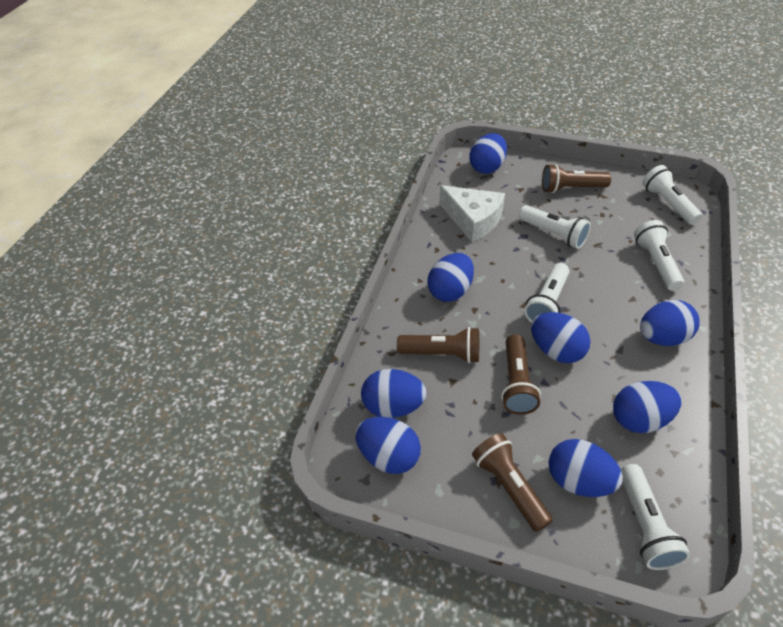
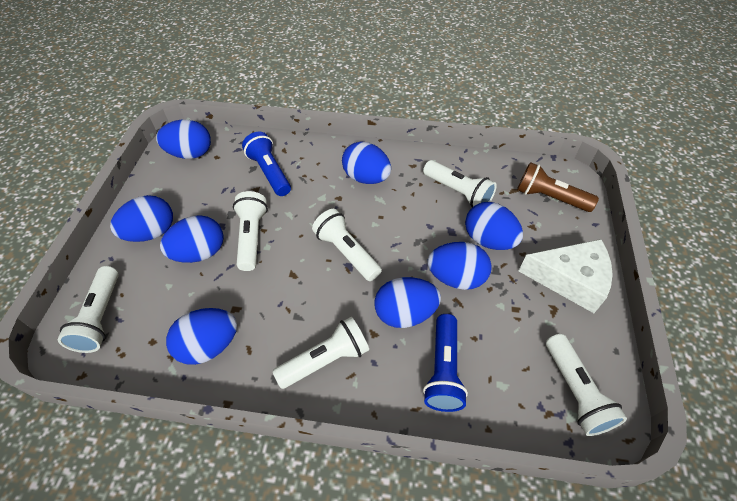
blue flashlight: 0 -> 2
brown flashlight: 4 -> 1
white flashlight: 5 -> 6

